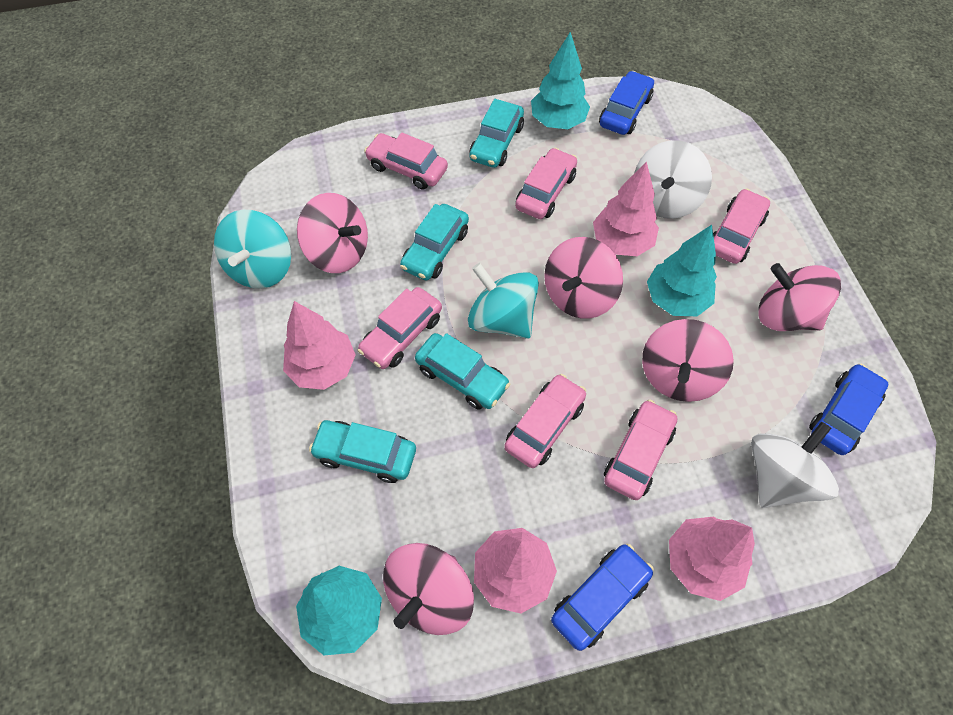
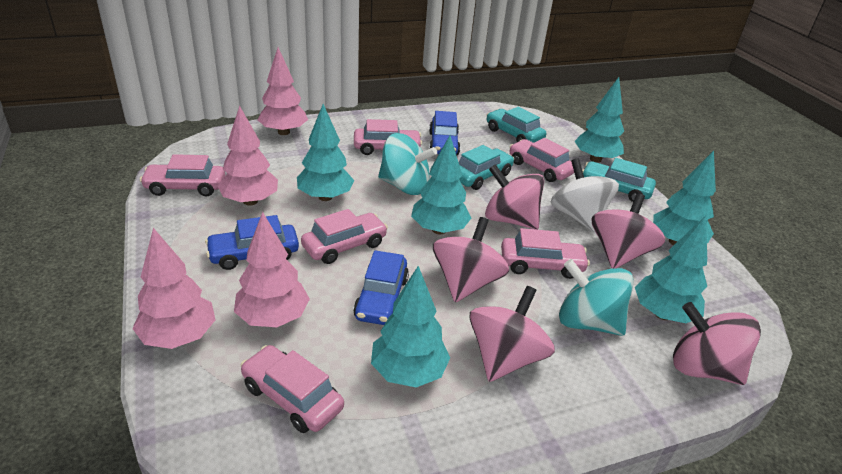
turquoise car: 4 -> 3
turquoise tree: 3 -> 6
white spinning top: 2 -> 1

